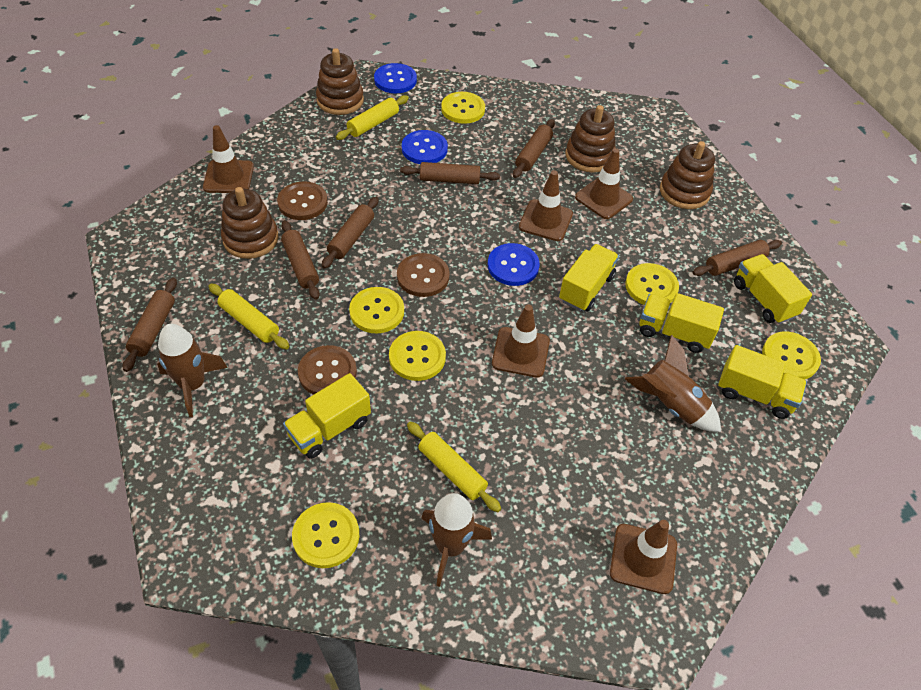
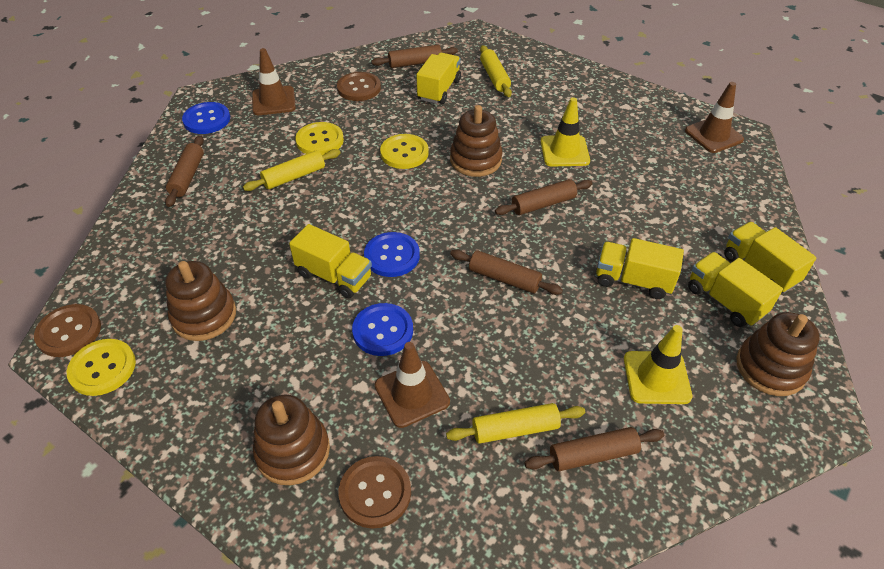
brown rocket: 3 -> 0
brown rolling pin: 6 -> 5
brown traffic cone: 5 -> 3
yellow button: 6 -> 3
yellow traffic cone: 0 -> 2

